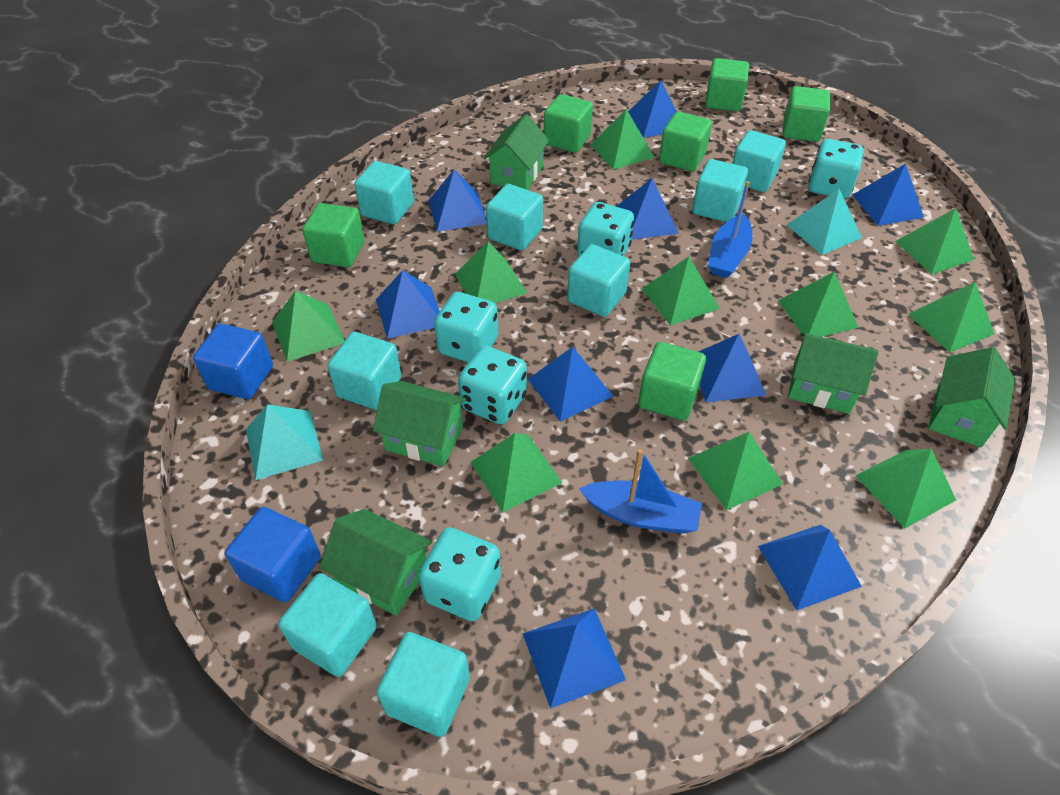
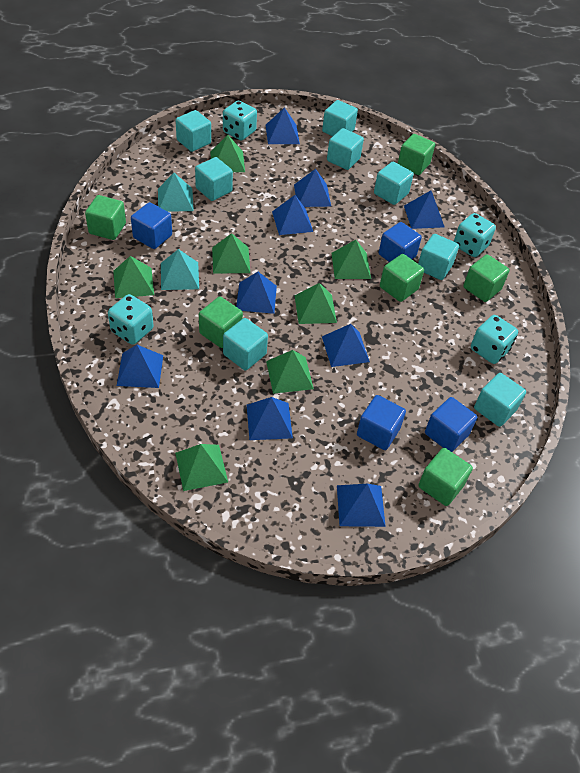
blue boat: 2 -> 0
blue cube: 2 -> 4
green house: 5 -> 0
green pyramid: 10 -> 7
turquoise dice: 5 -> 4

